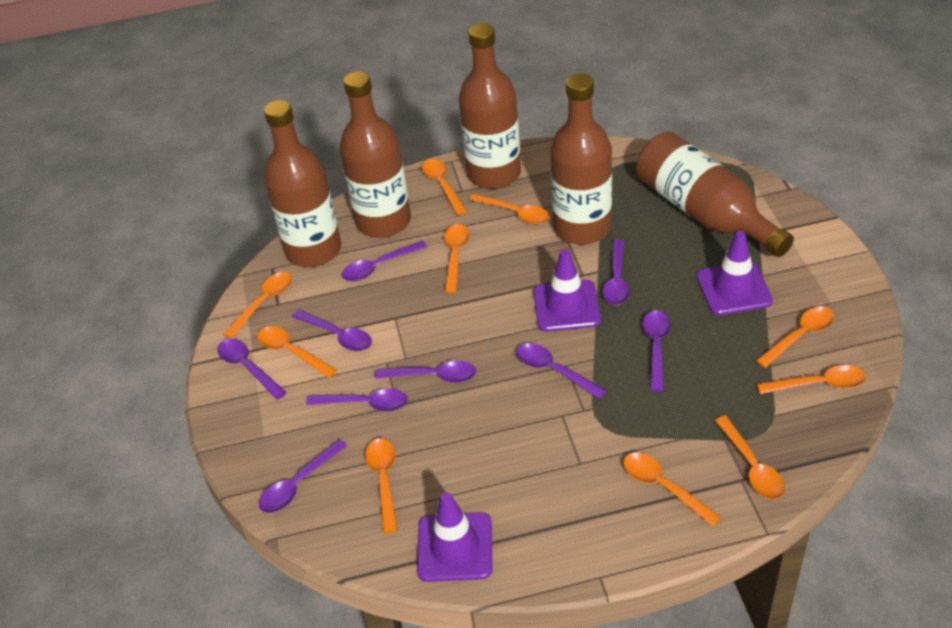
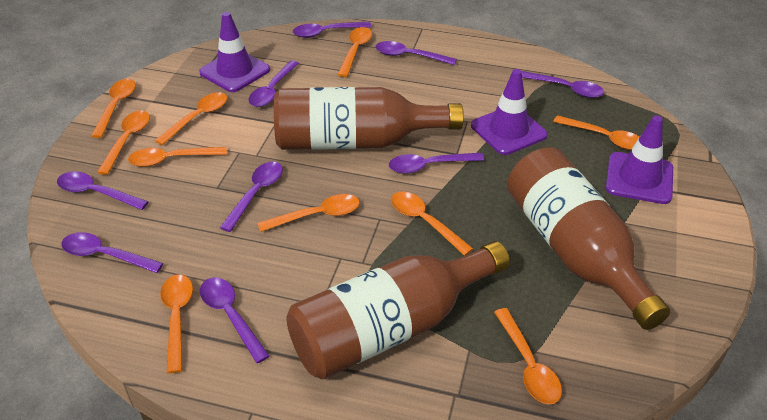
brown bottle: 5 -> 3

